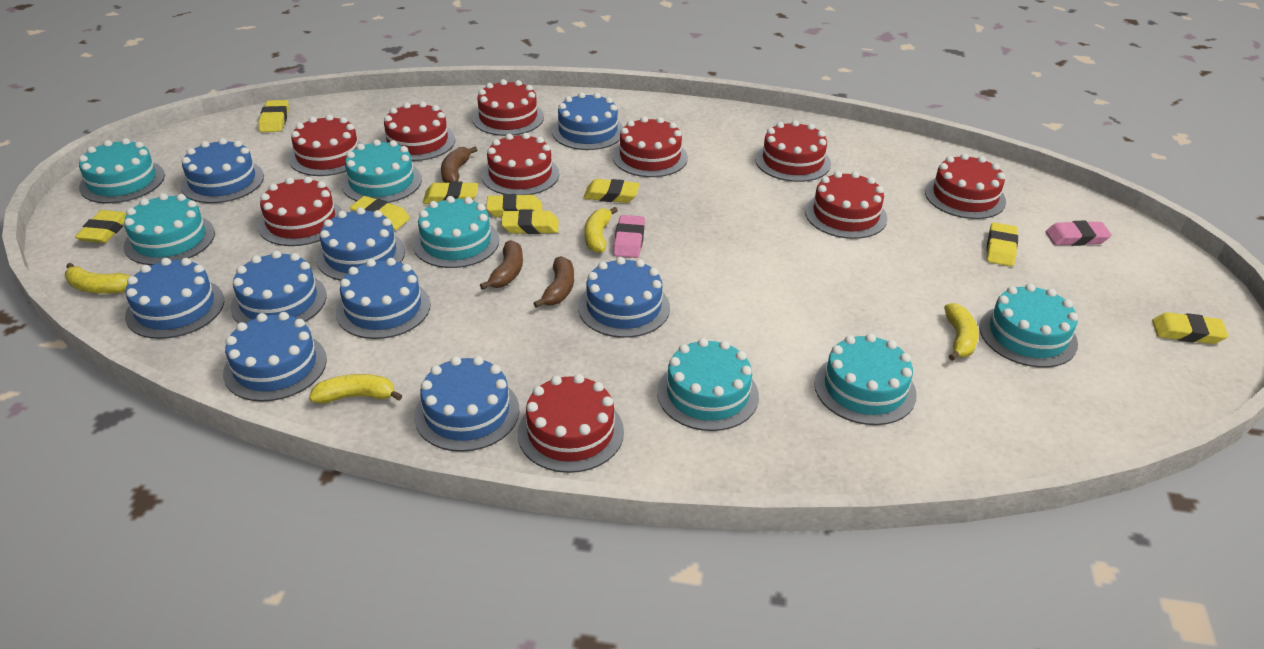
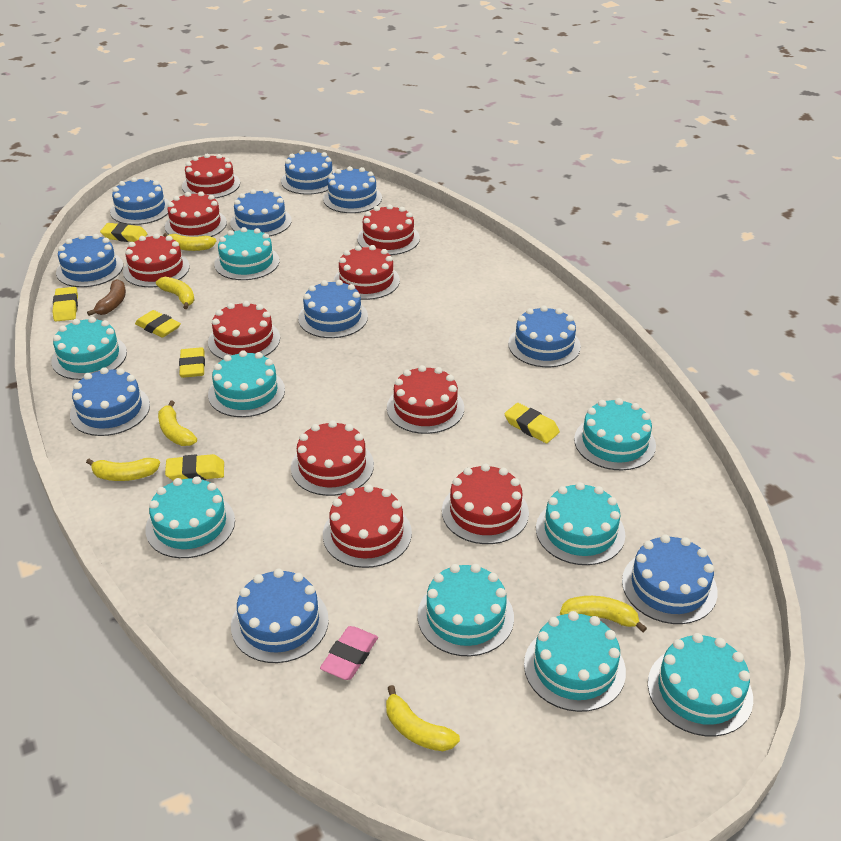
blue cake: 9 -> 10
brown banana: 3 -> 1
pink eraser: 2 -> 1
turquoise cake: 7 -> 9
yellow banana: 4 -> 6
yellow eraser: 9 -> 6

